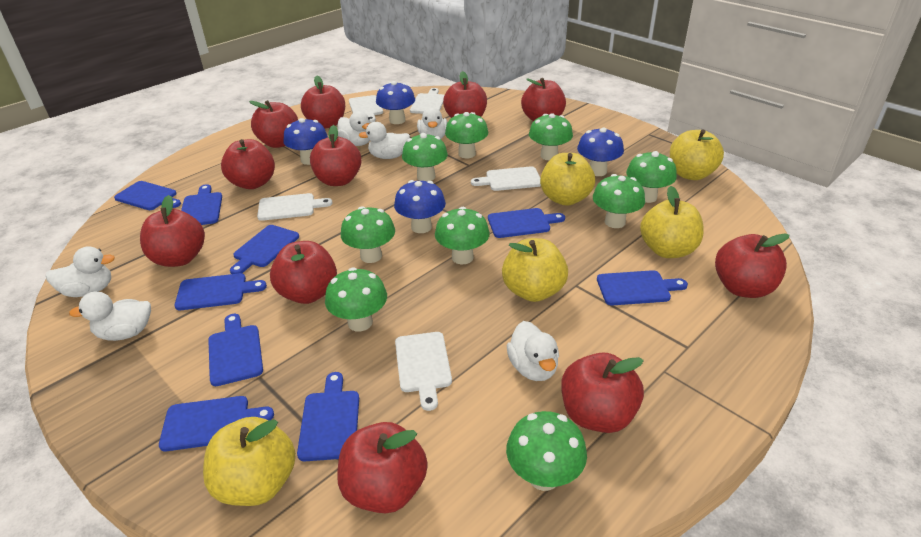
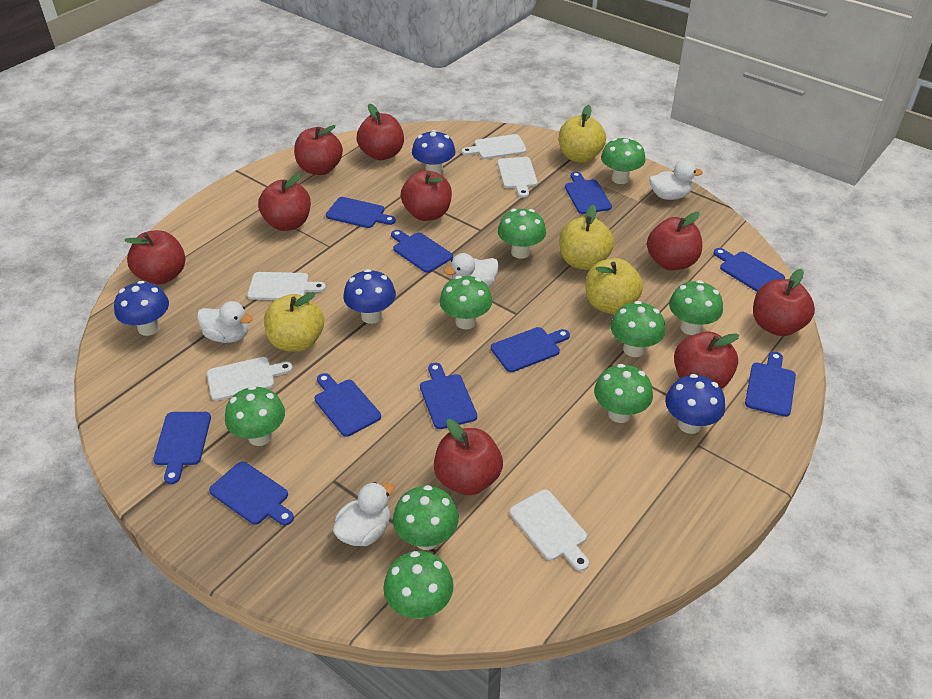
blue cutting board: 9 -> 10
red apple: 11 -> 9
white duck: 6 -> 4
yellow apple: 5 -> 4

